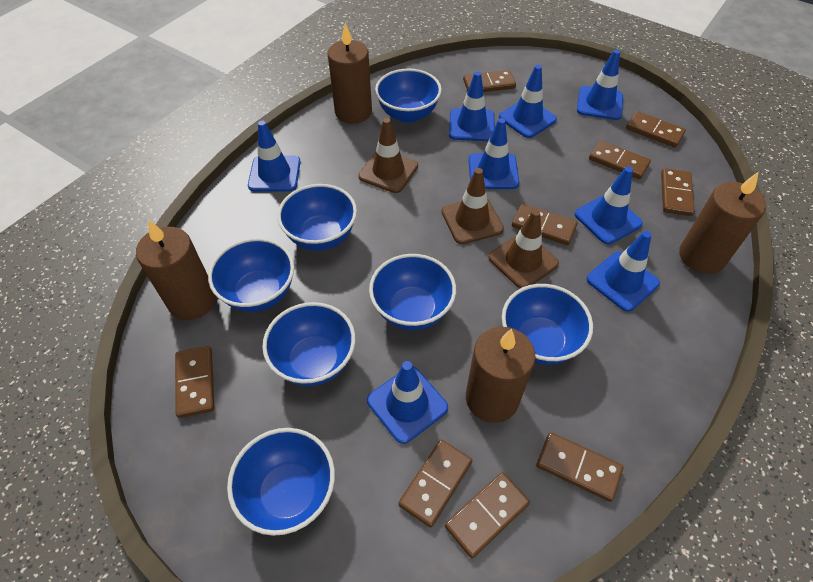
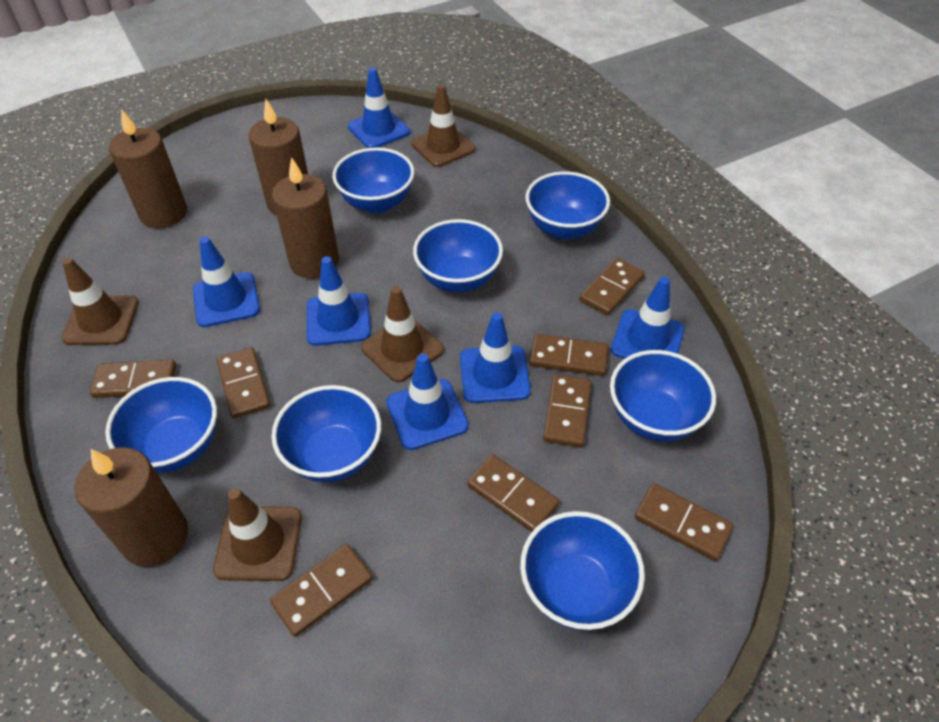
blue traffic cone: 8 -> 6
brown domino: 9 -> 8
brown traffic cone: 3 -> 4

